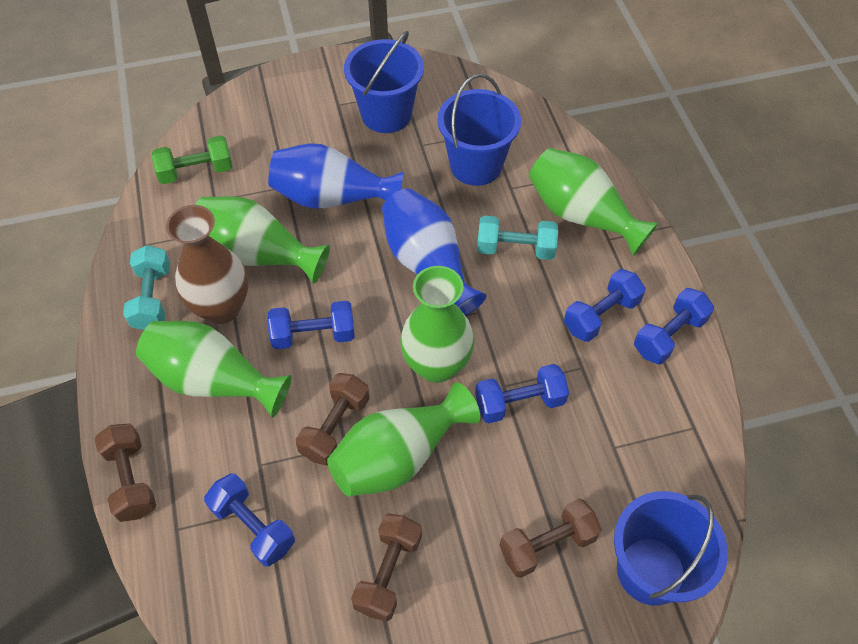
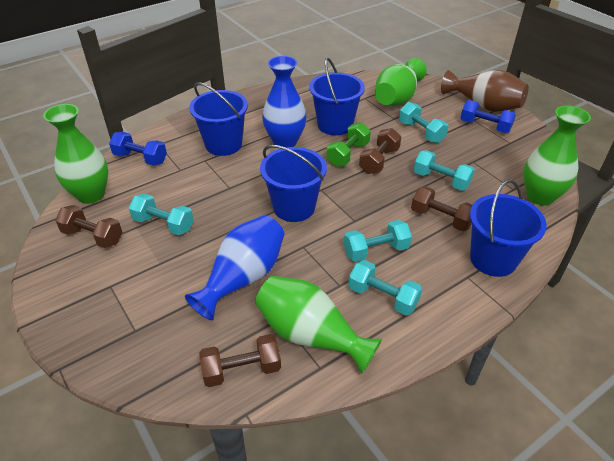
blue bucket: 3 -> 4
blue dumbbell: 5 -> 2
green vase: 5 -> 4
turquoise dumbbell: 2 -> 5

